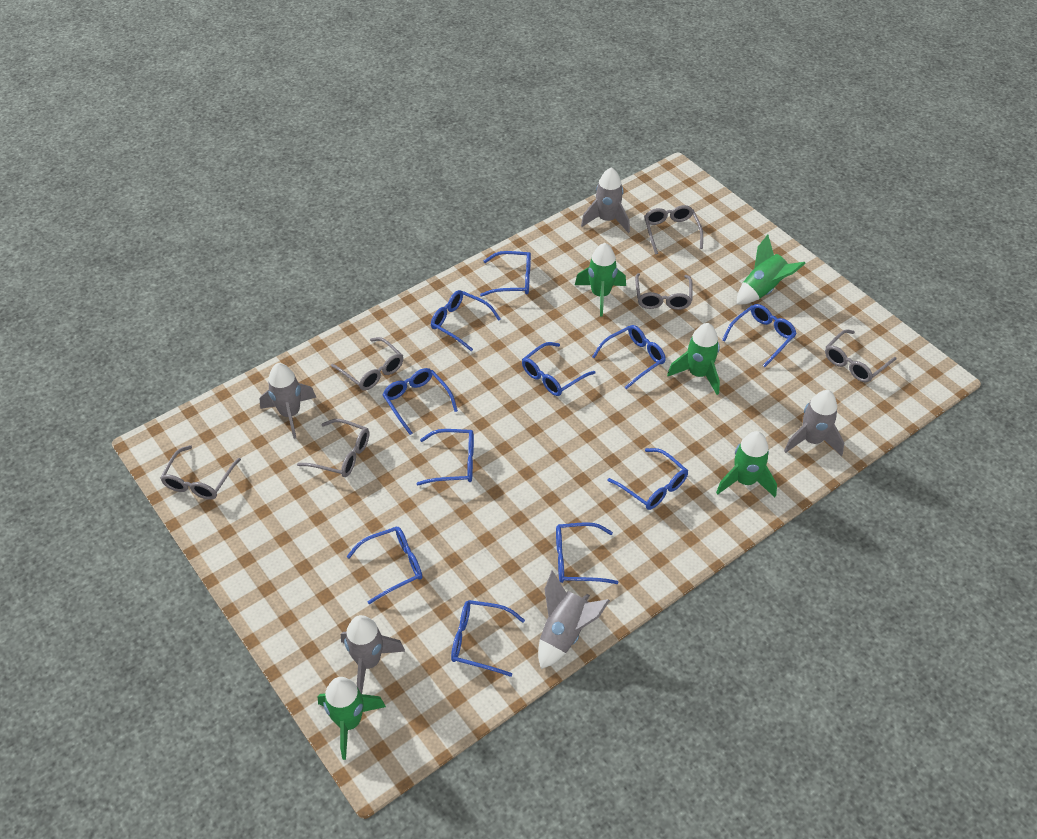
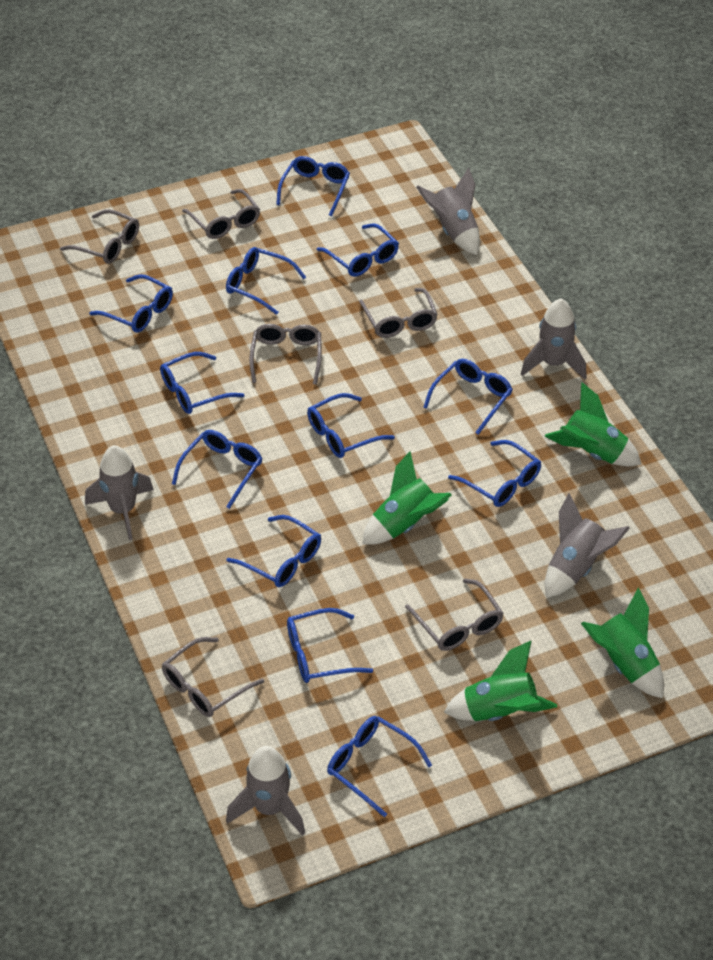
blue glasses: 11 -> 12
green rocket: 5 -> 4

